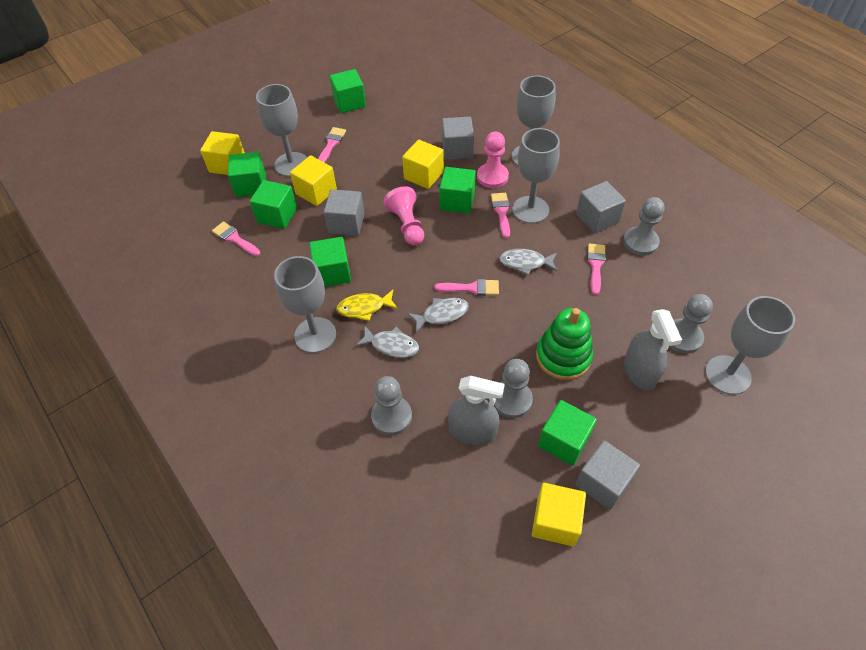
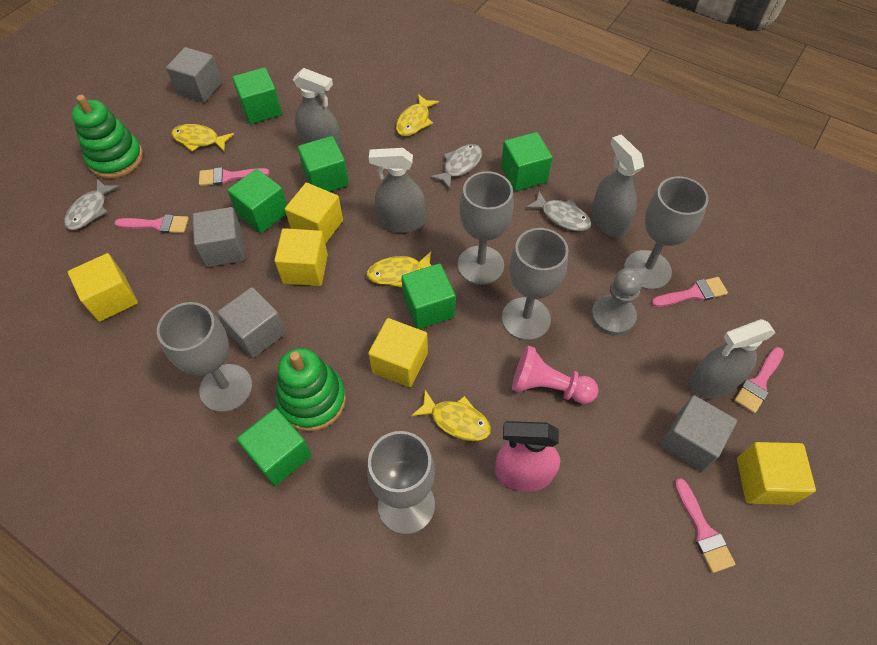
green stacking toy: 1 -> 2
grey pawn: 4 -> 1
grey spray bottle: 2 -> 4
pink pawn: 2 -> 1
pink spray bottle: 0 -> 1
yellow cube: 4 -> 5
yellow fish: 1 -> 4

